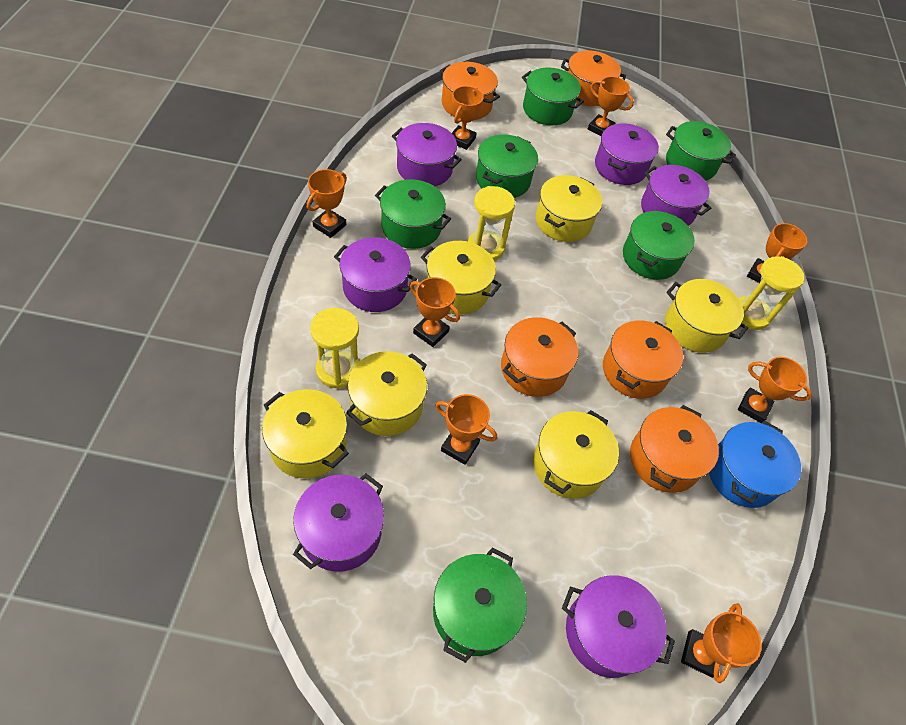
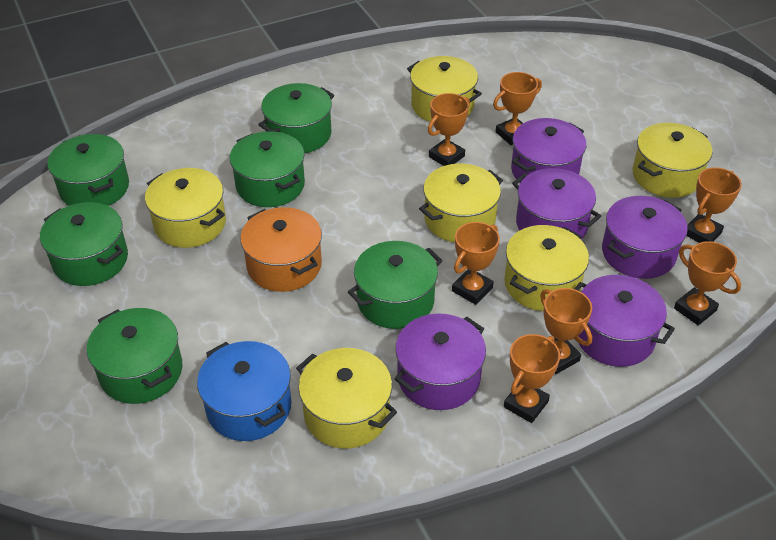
orange pot: 5 -> 1
orange trophy: 8 -> 7
purple pot: 6 -> 5
yellow hourglass: 3 -> 0

